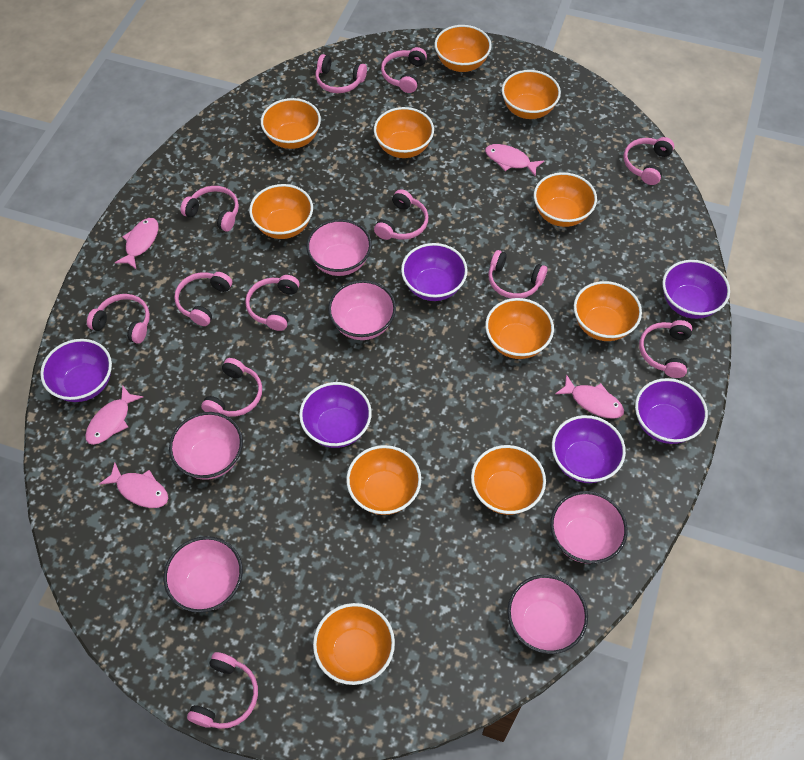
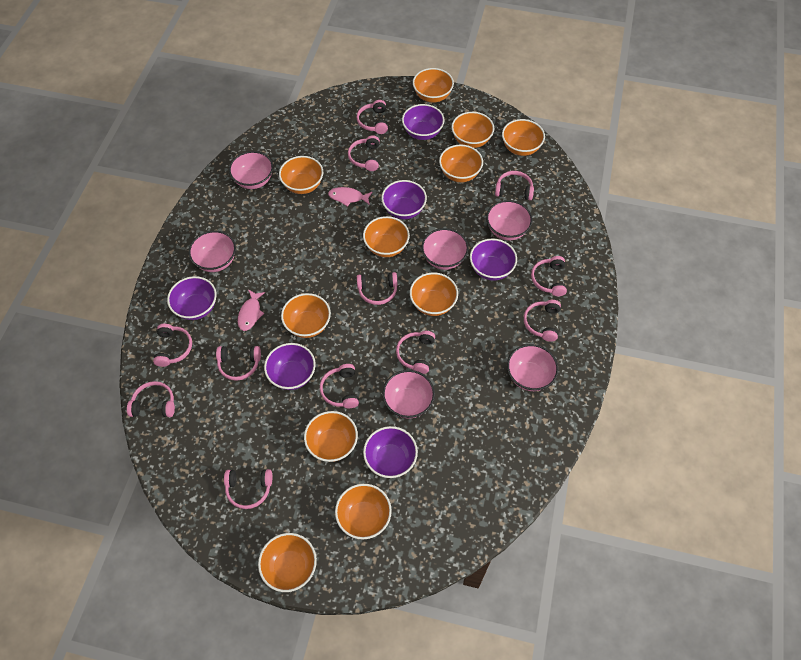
pink fish: 5 -> 2

